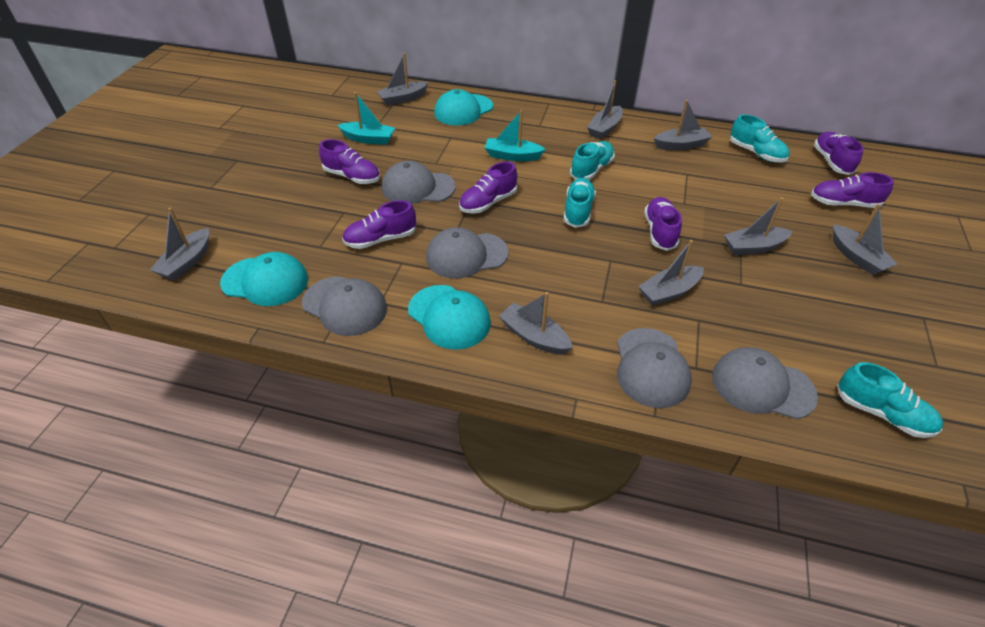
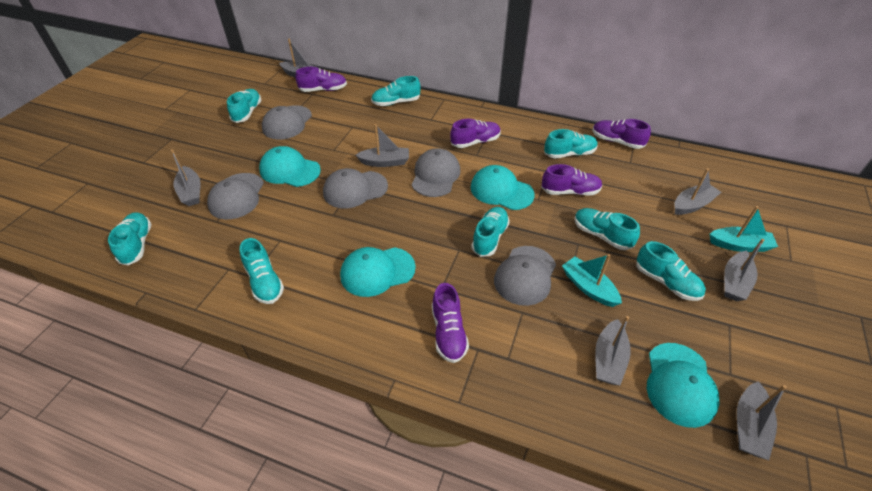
grey boat: 8 -> 7
purple shoe: 6 -> 5
turquoise cap: 3 -> 4
turquoise shoe: 4 -> 8

